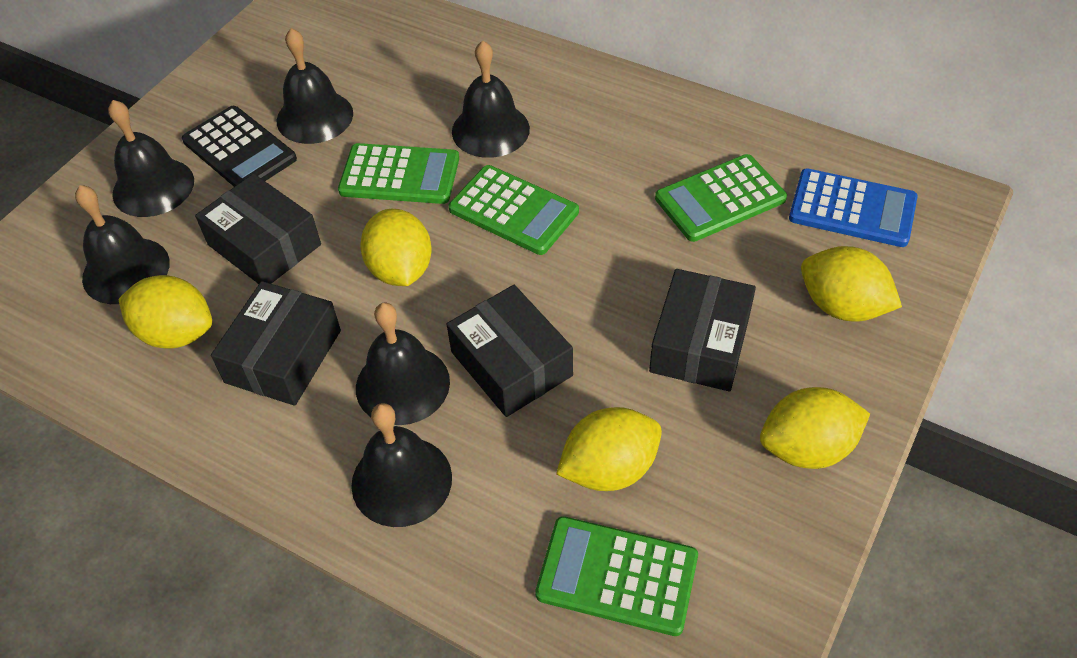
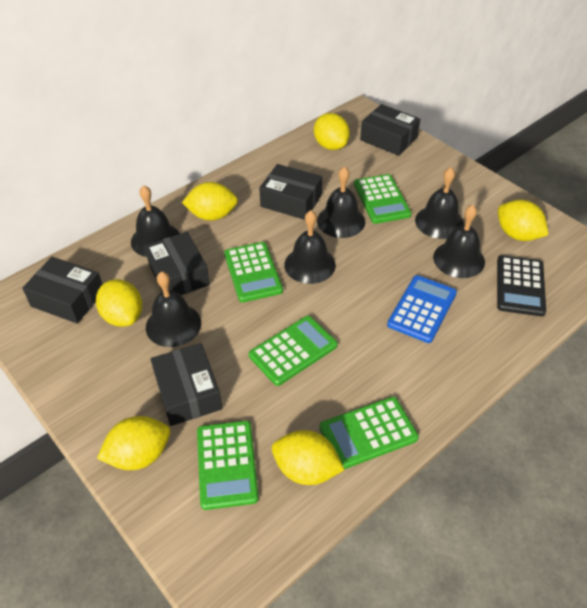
black box: 4 -> 5
green calculator: 4 -> 5
yellow lemon: 5 -> 6

